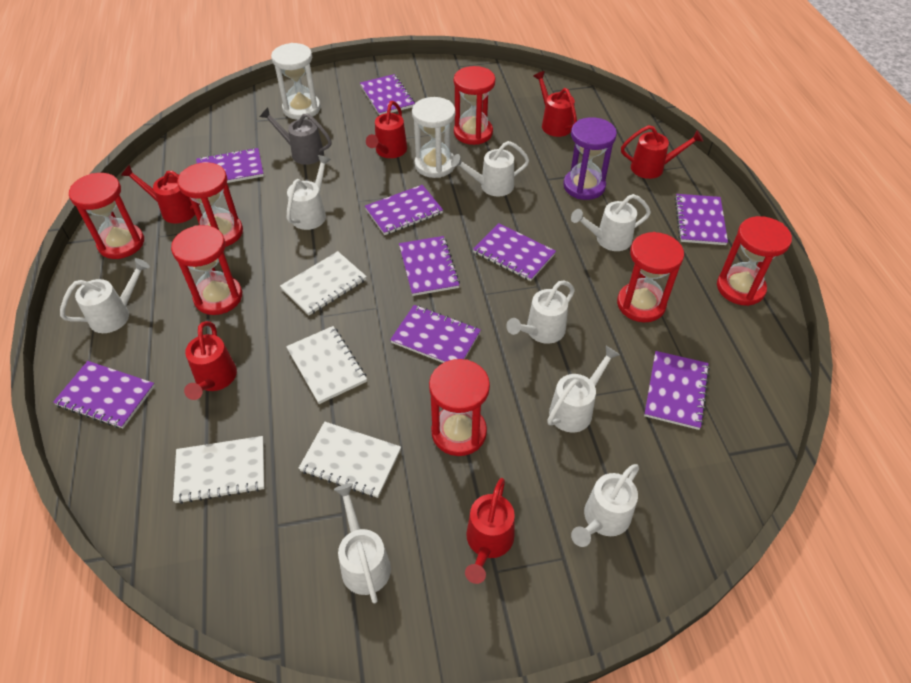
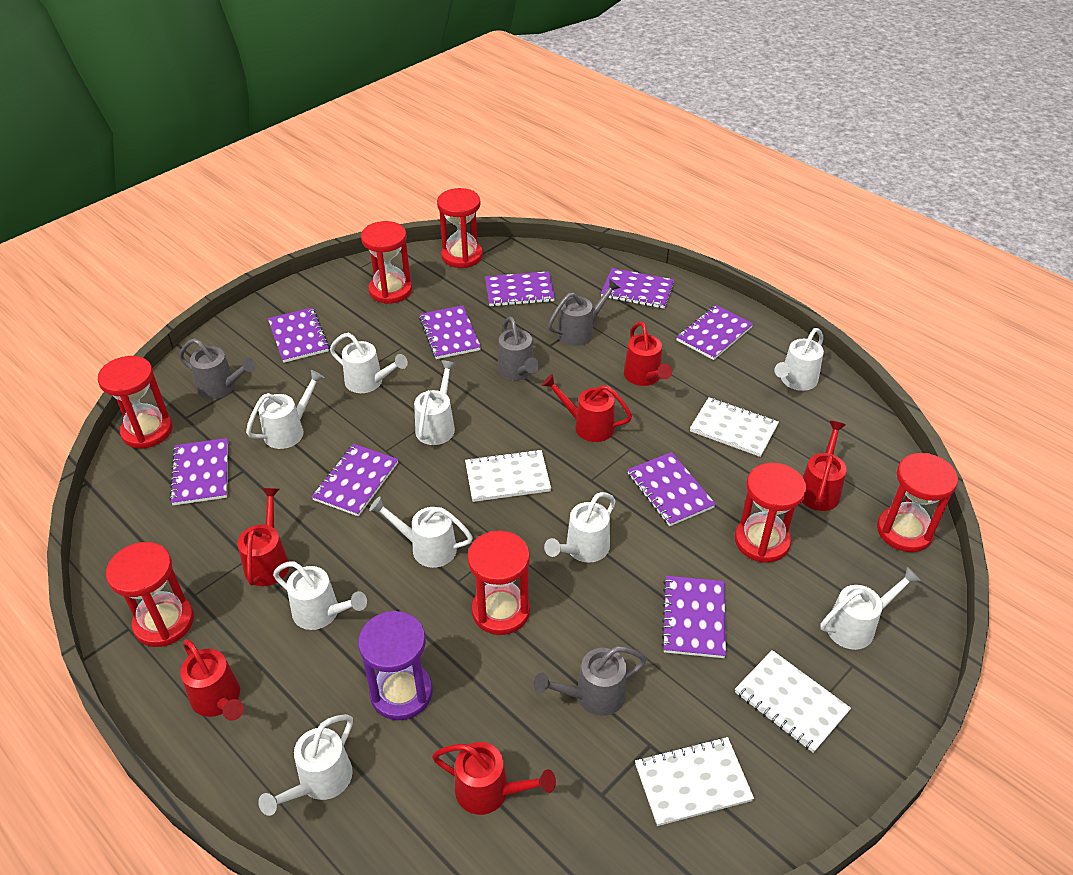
grey watering can: 1 -> 4
white hourglass: 2 -> 0
white watering can: 8 -> 9

